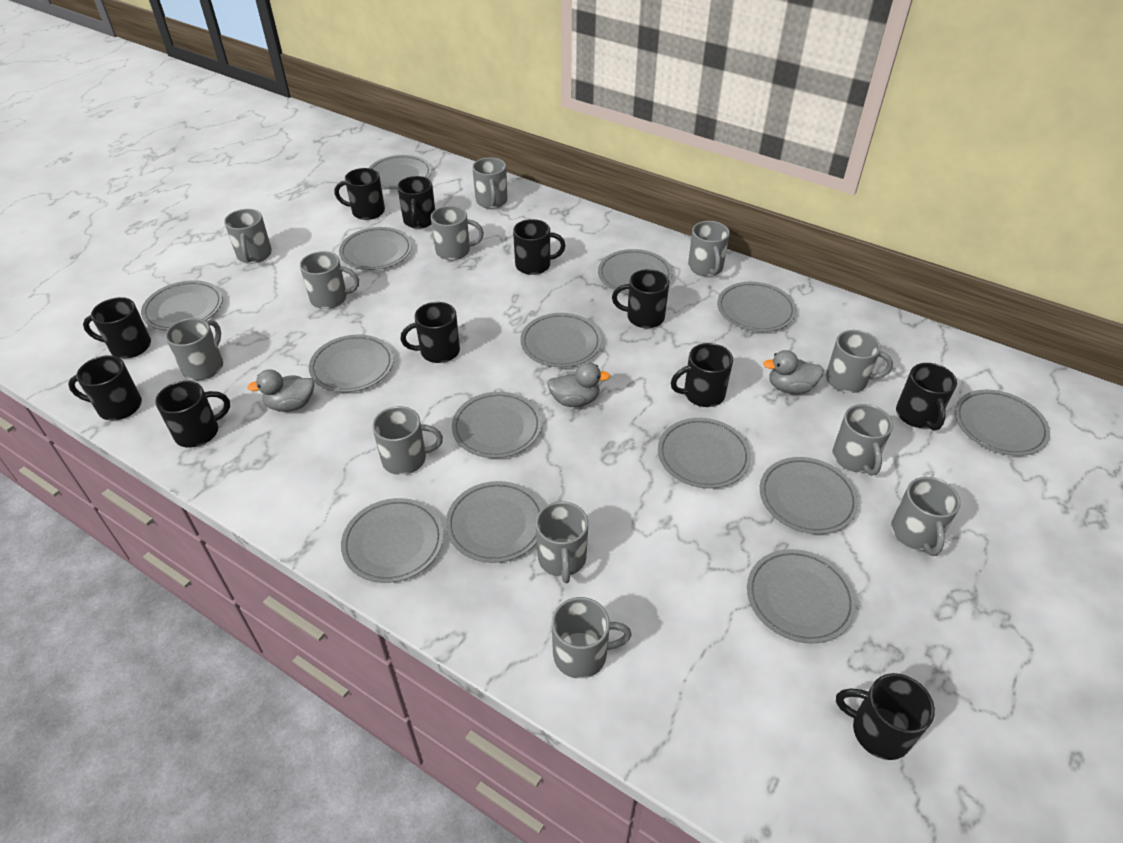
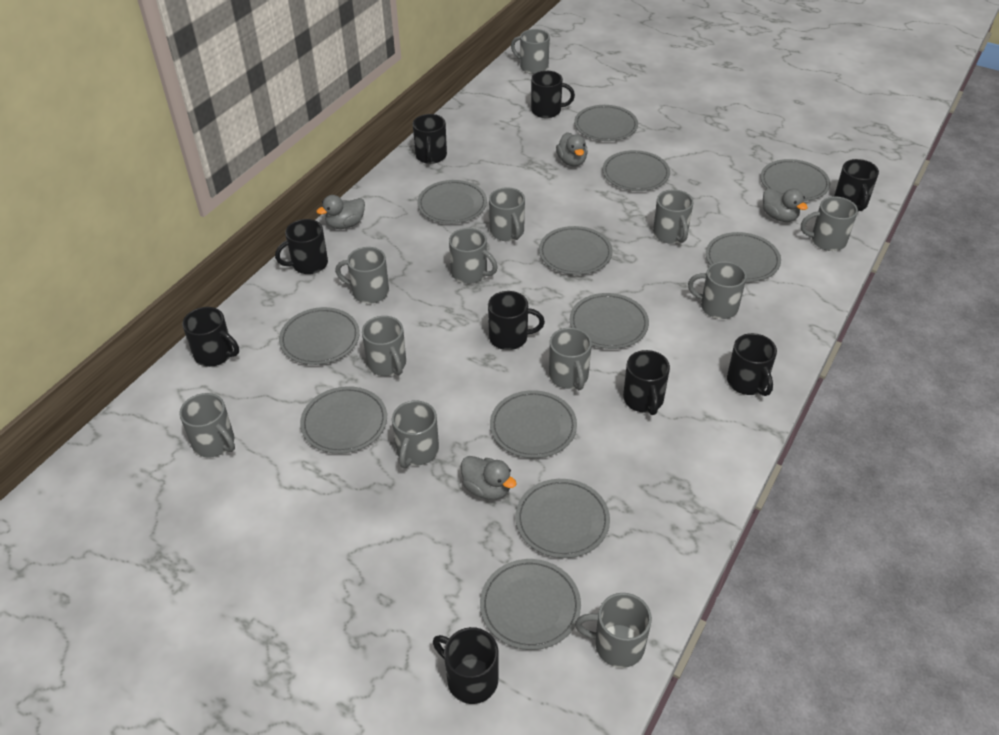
black mug: 11 -> 9
grey duck: 3 -> 4
grey plate: 14 -> 12

